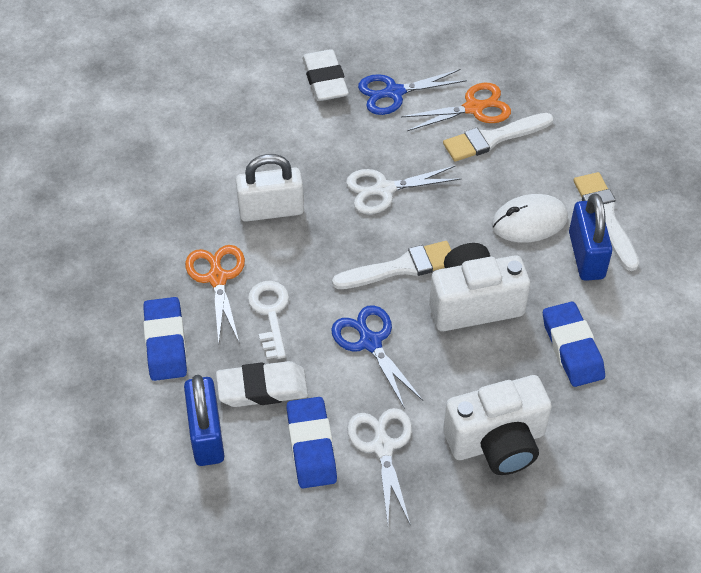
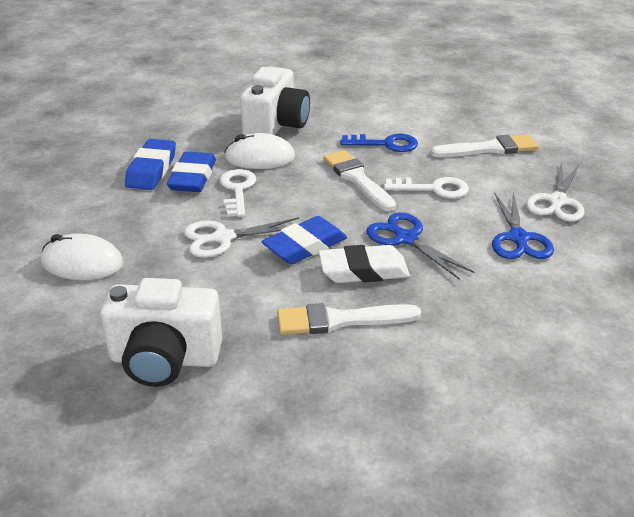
blue key: 0 -> 1
blue padlock: 2 -> 0
orange scissors: 2 -> 0
white eraser: 2 -> 1
white key: 1 -> 2
white mouse: 1 -> 2
white padlock: 1 -> 0

